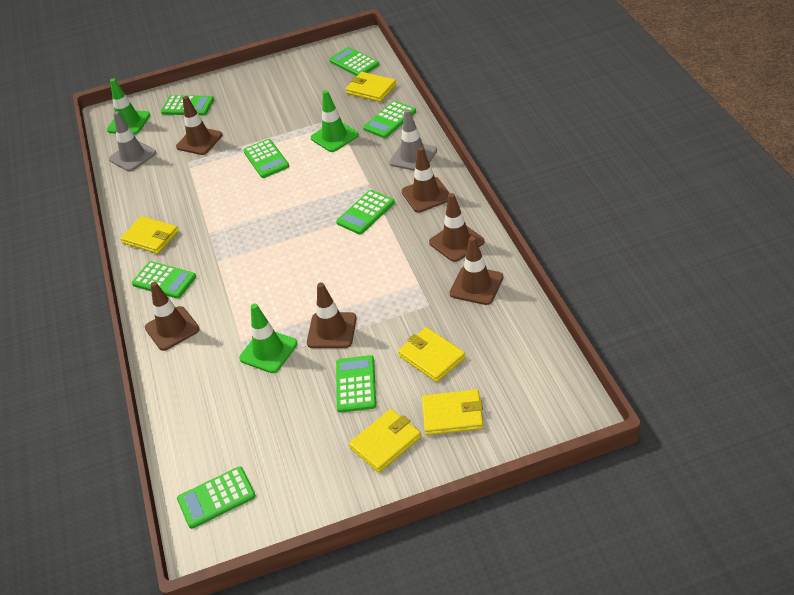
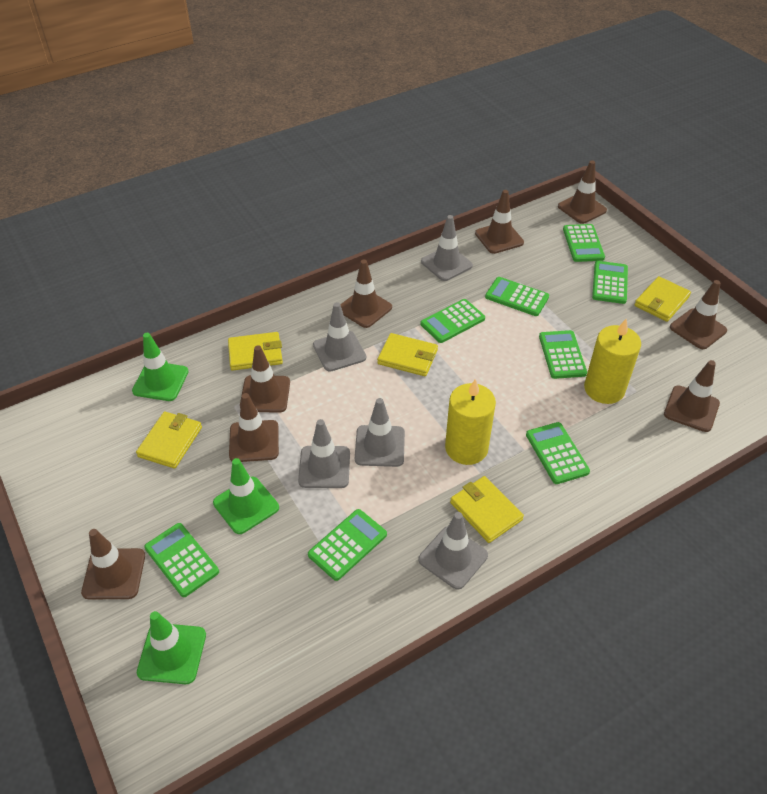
brown traffic cone: 6 -> 8
grey traffic cone: 2 -> 5
yellow candle: 0 -> 2

